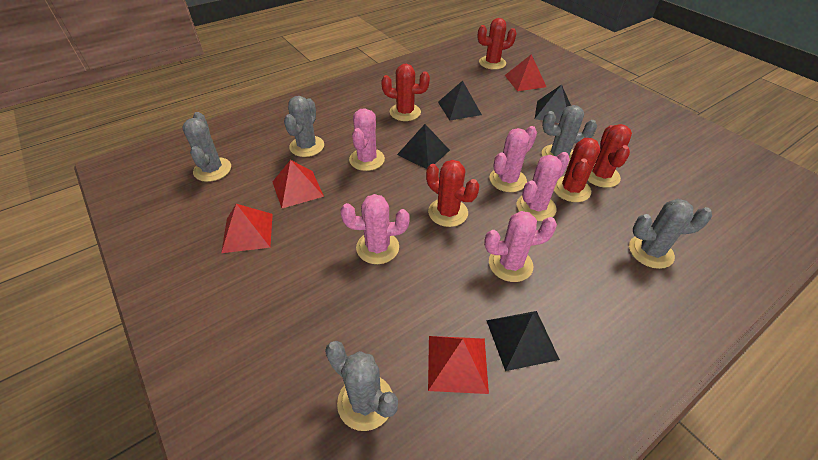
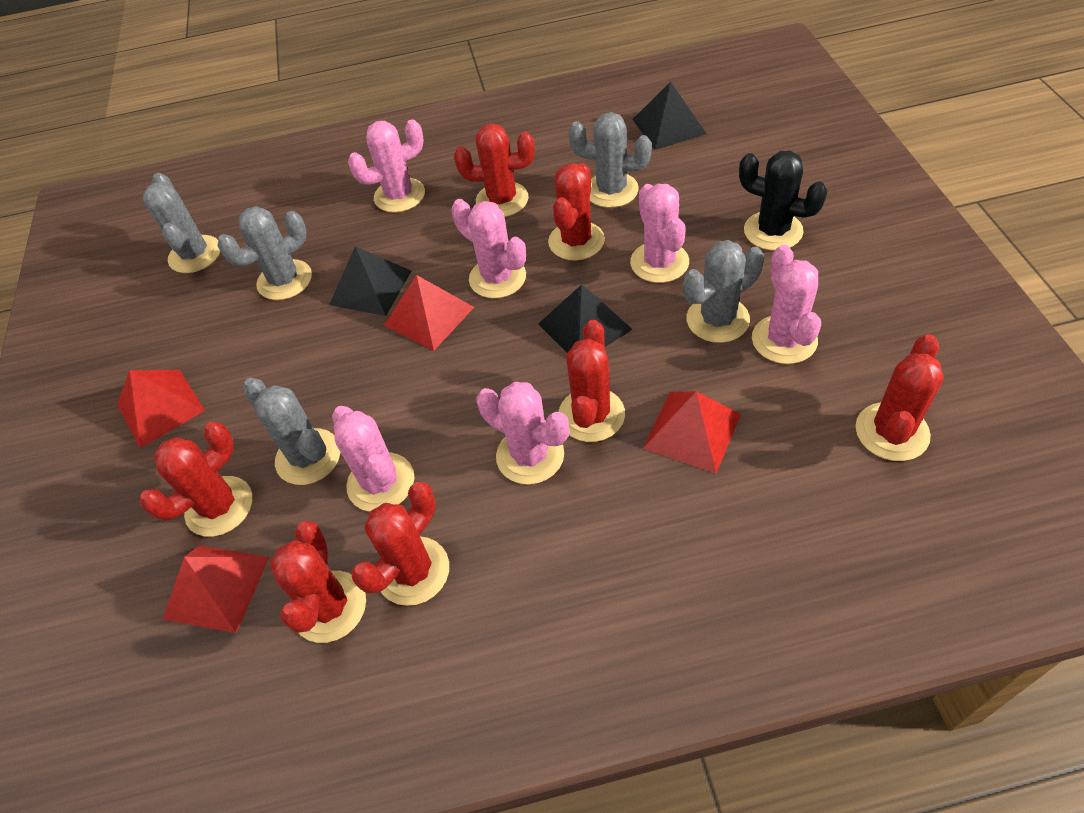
black cactus: 0 -> 1
black pyramid: 4 -> 3
pink cactus: 5 -> 6
red cactus: 5 -> 7

